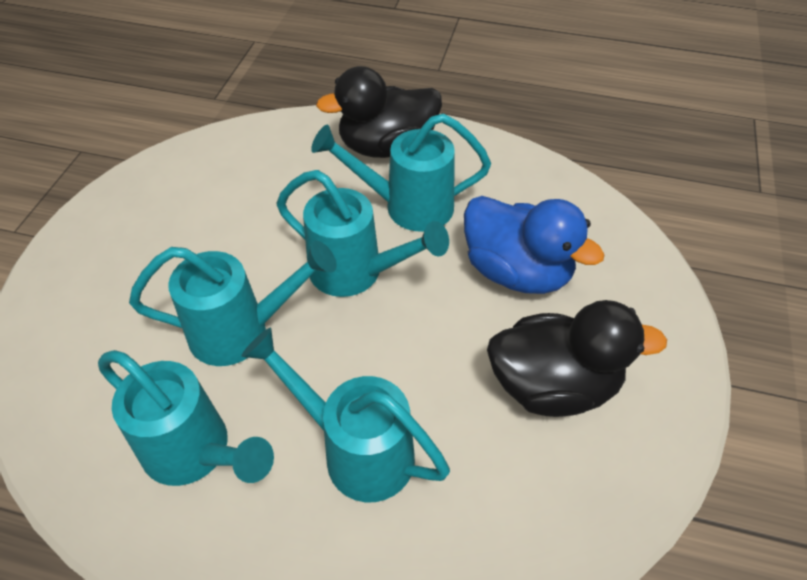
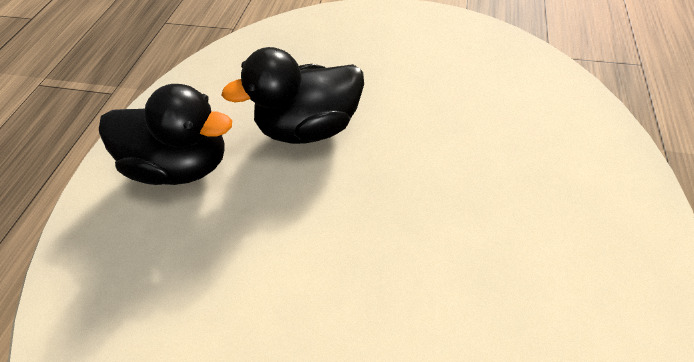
blue duck: 1 -> 0
turquoise watering can: 5 -> 0

